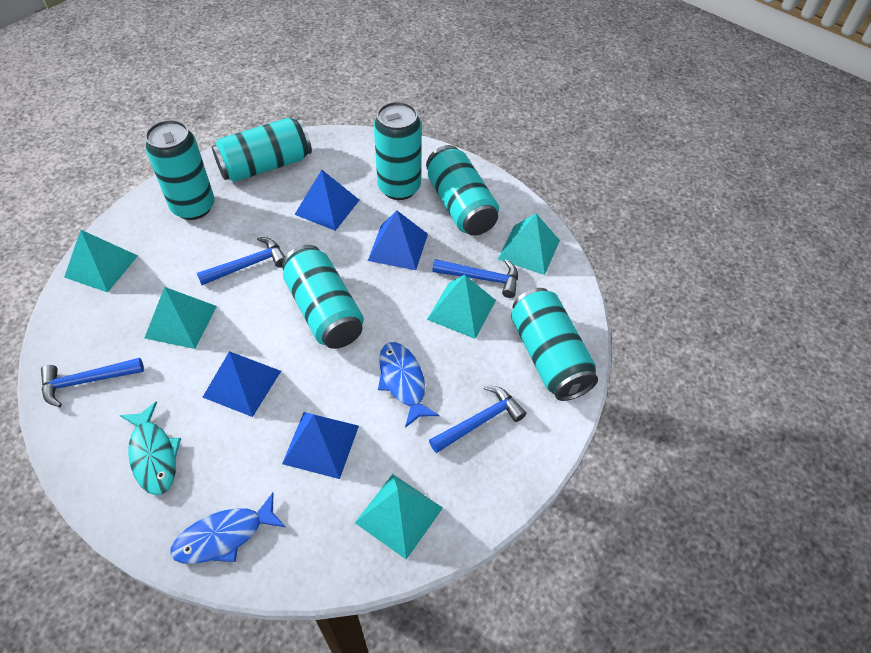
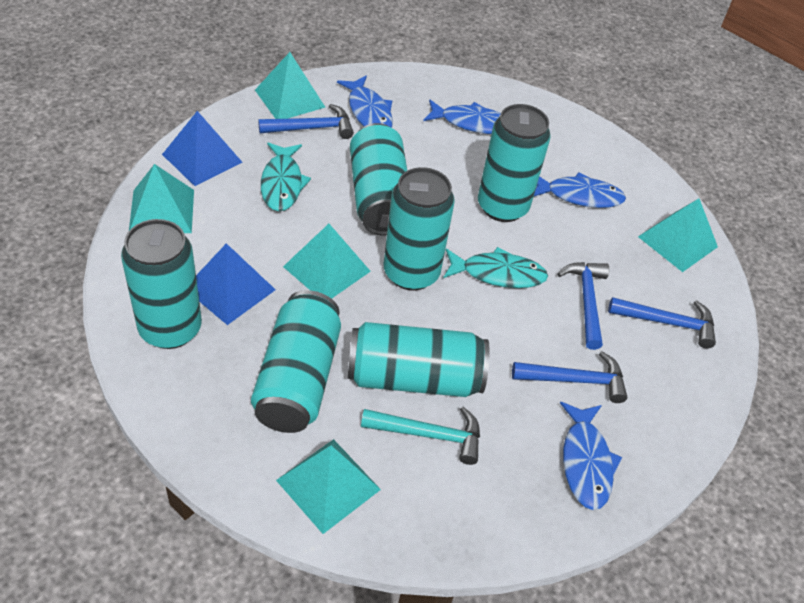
blue fish: 2 -> 4
blue pyramid: 4 -> 2
turquoise fish: 1 -> 2
turquoise hammer: 0 -> 1

